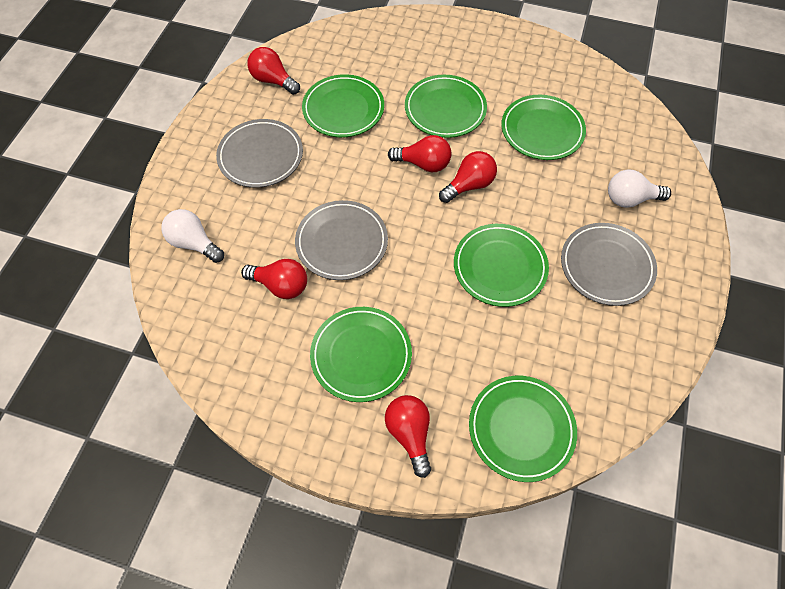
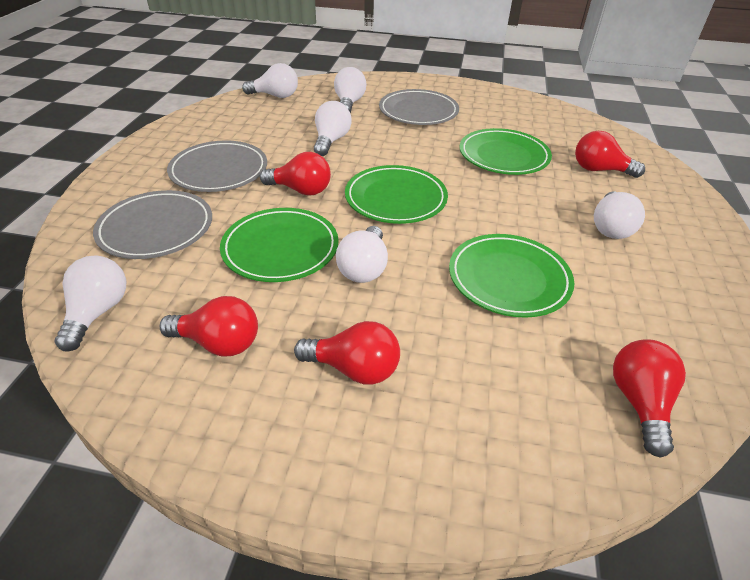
green plate: 6 -> 4
white light bulb: 2 -> 6

